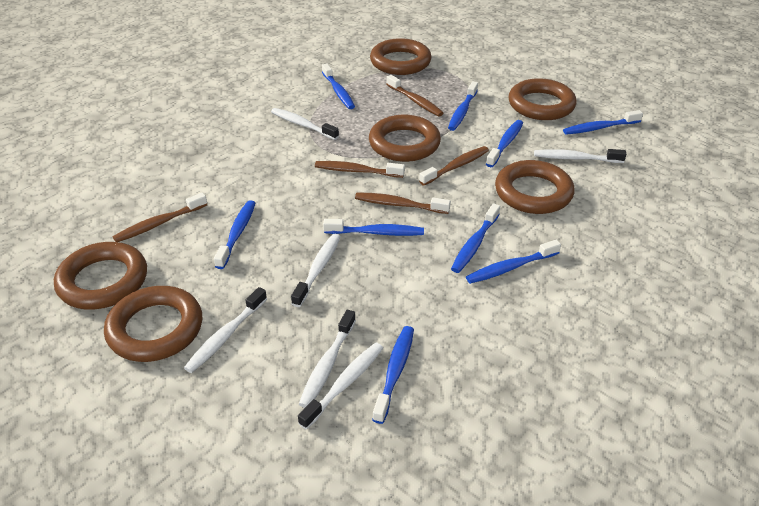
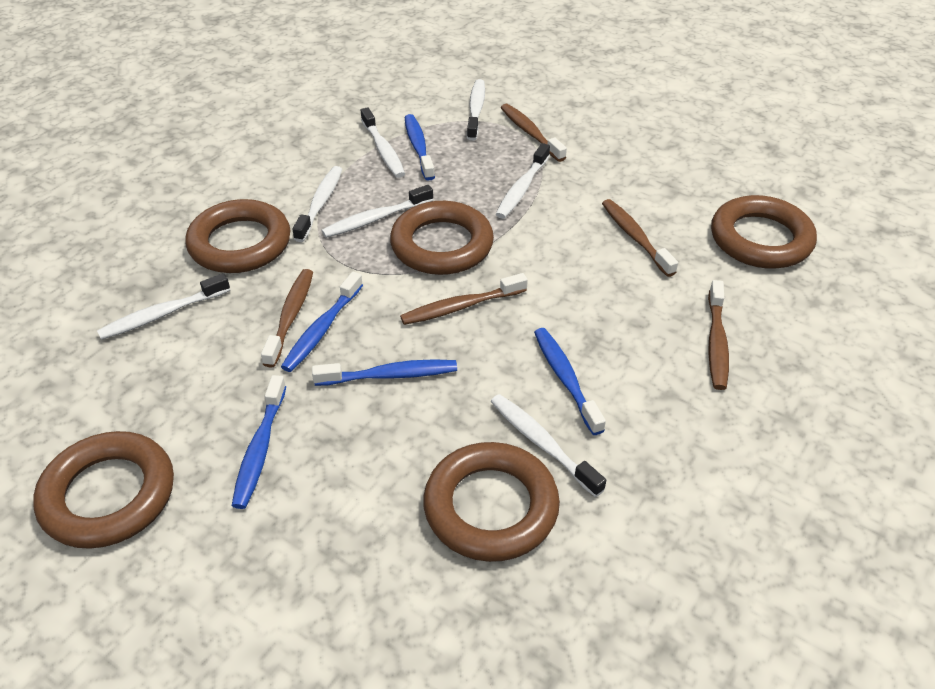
blue toothbrush: 9 -> 5
brown ring: 6 -> 5
white toothbrush: 6 -> 7

